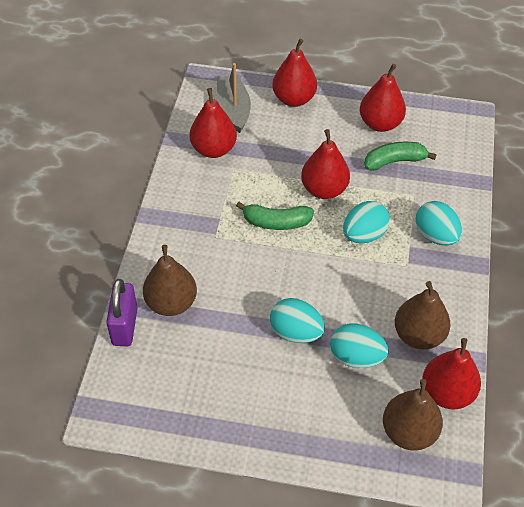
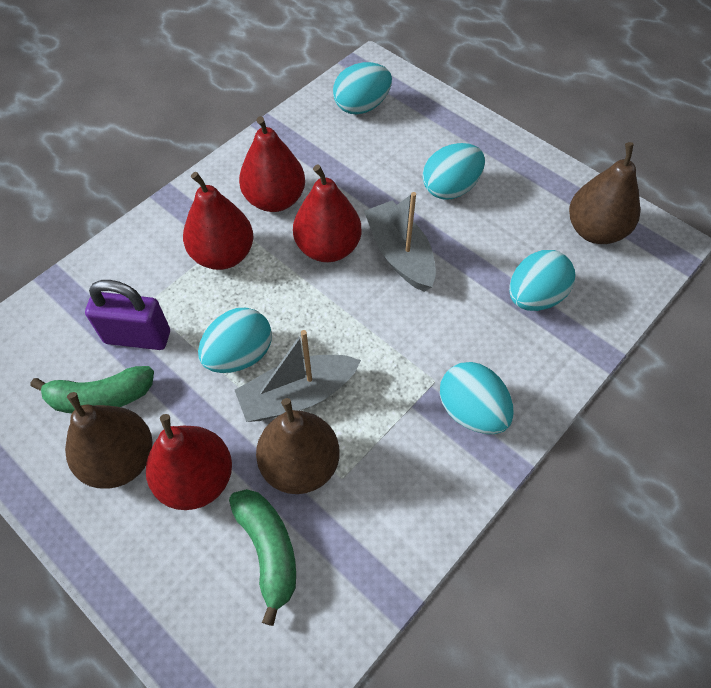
grey boat: 1 -> 2
red pear: 5 -> 4
turquoise egg: 4 -> 5

